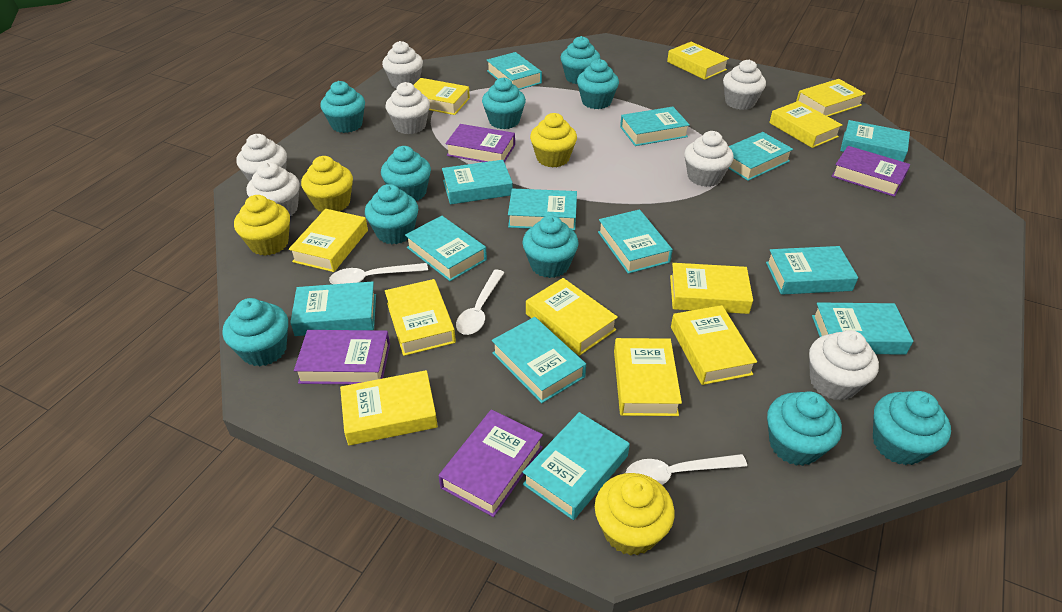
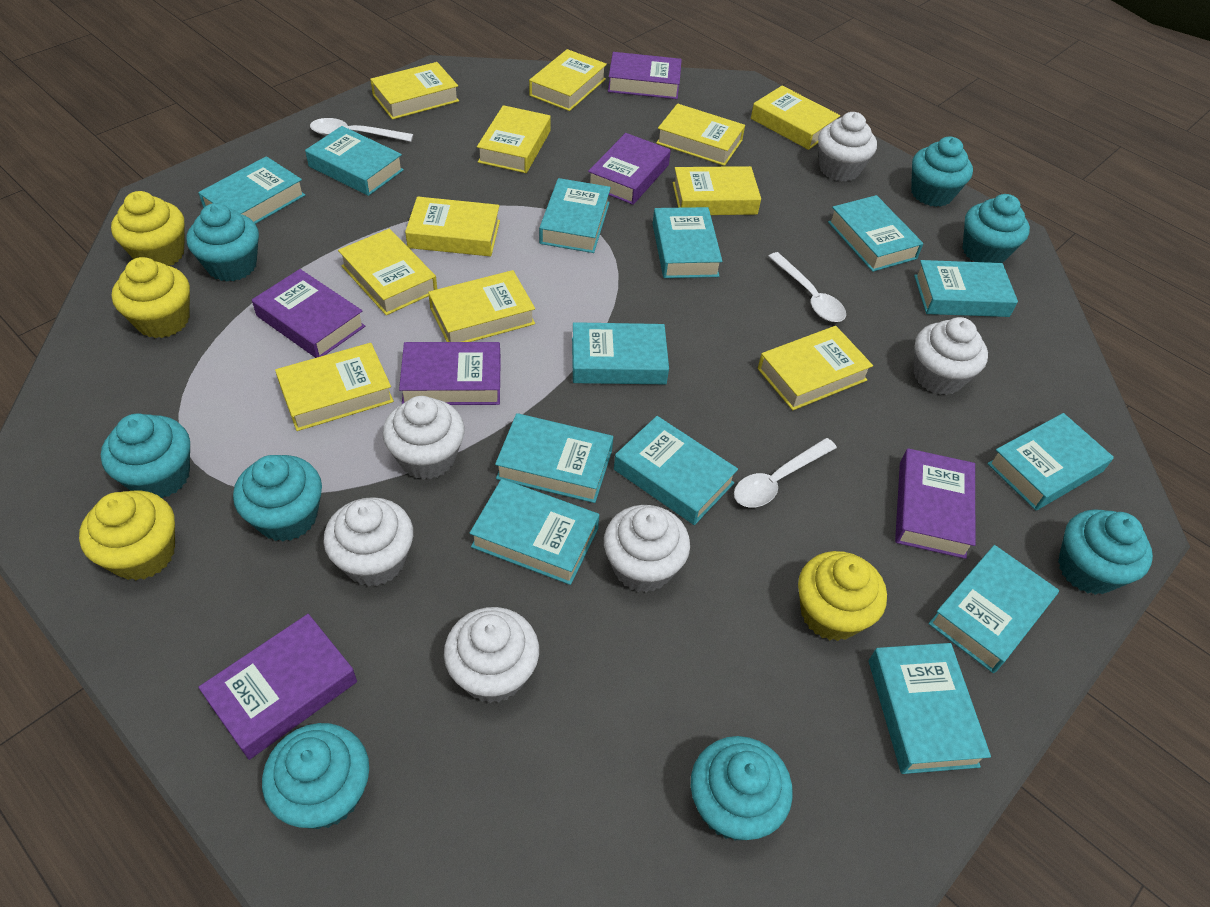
purple book: 4 -> 6
turquoise cupcake: 10 -> 8
white cupcake: 7 -> 6

